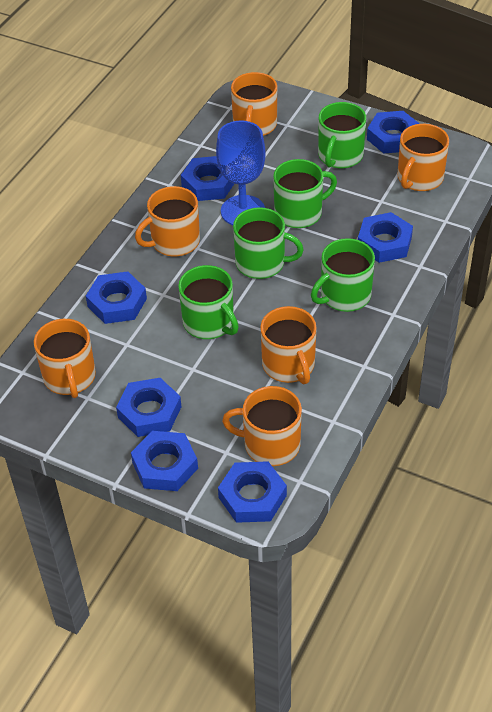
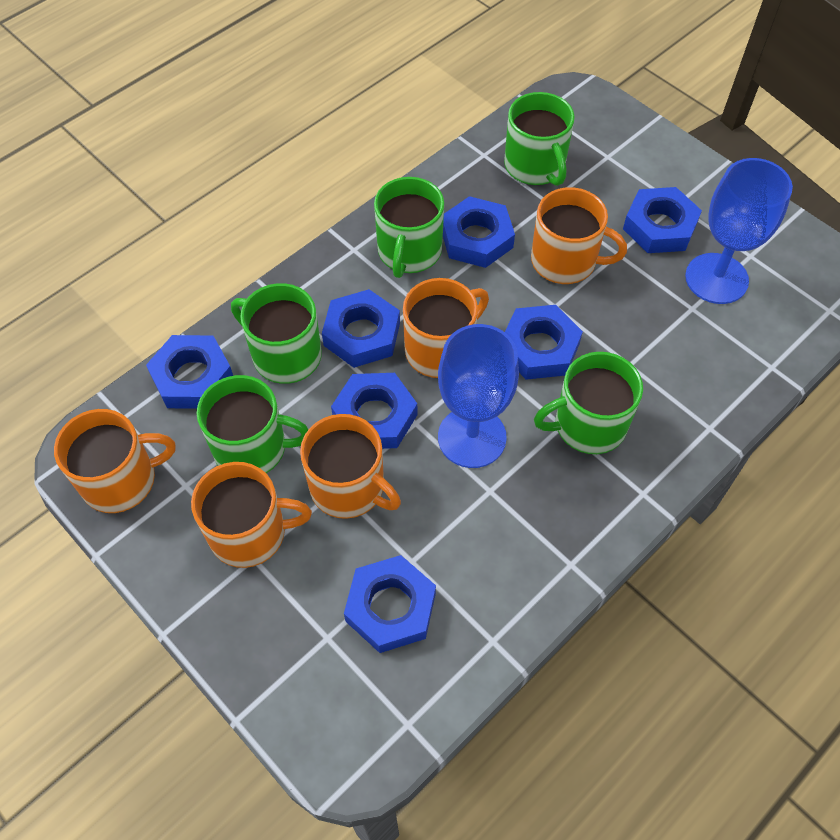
blue goblet: 1 -> 2
orange mug: 6 -> 5

